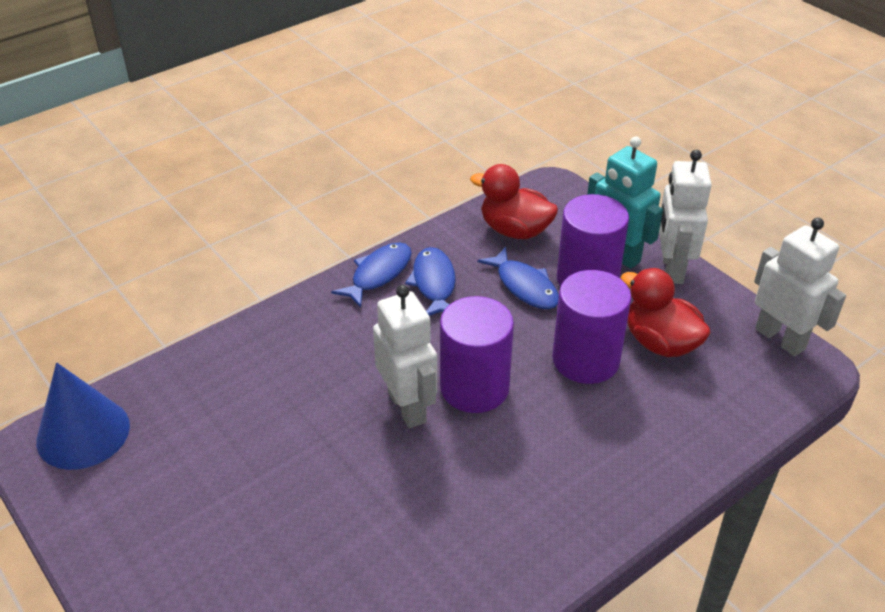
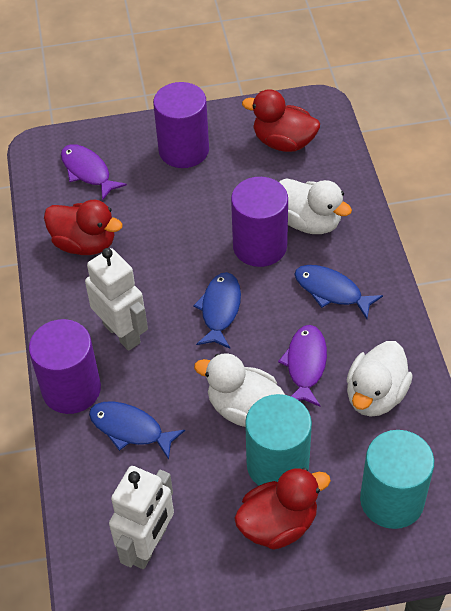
blue cone: 1 -> 0
purple fish: 0 -> 2
red duck: 2 -> 3
turquoise cylinder: 0 -> 2
turquoise robot: 1 -> 0
white duck: 0 -> 3
white robot: 3 -> 2

